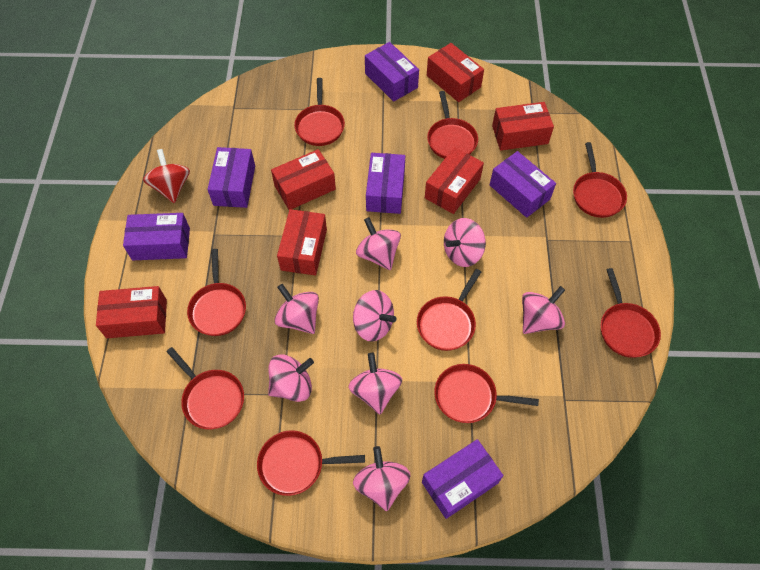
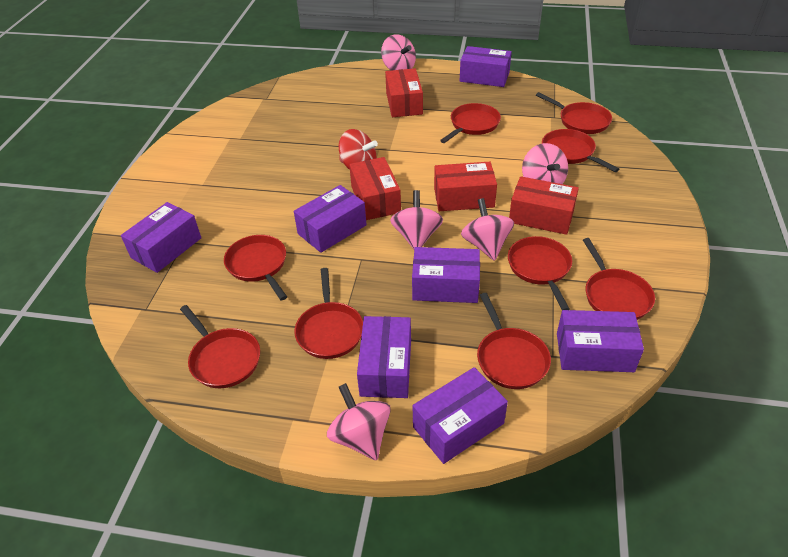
pink spinning top: 8 -> 5
purple box: 6 -> 7
red box: 6 -> 4

